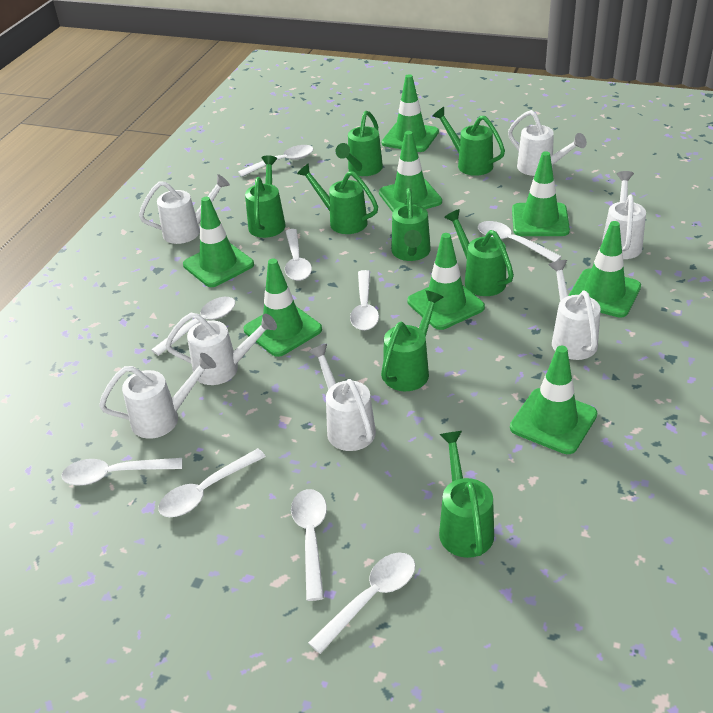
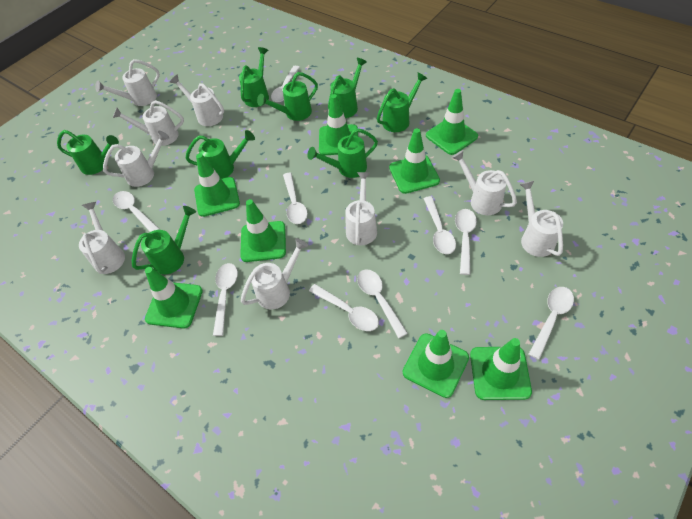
white watering can: 7 -> 9

